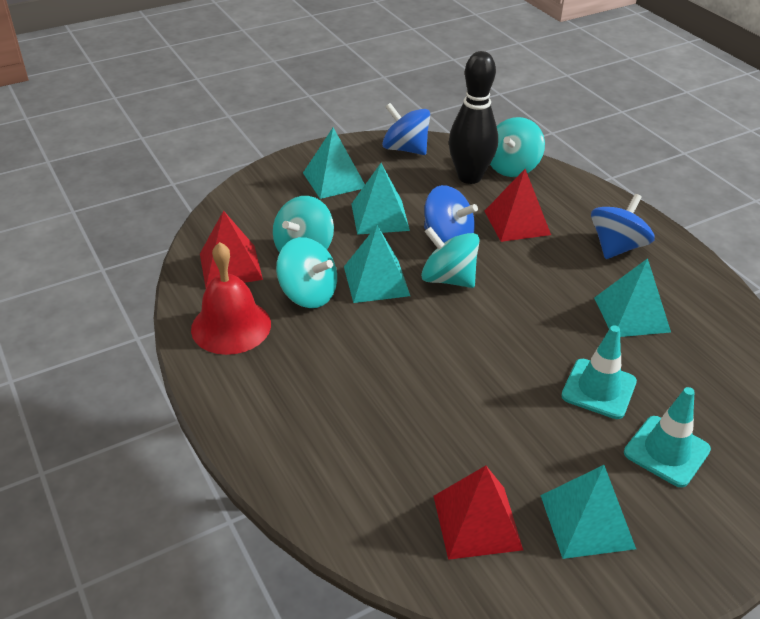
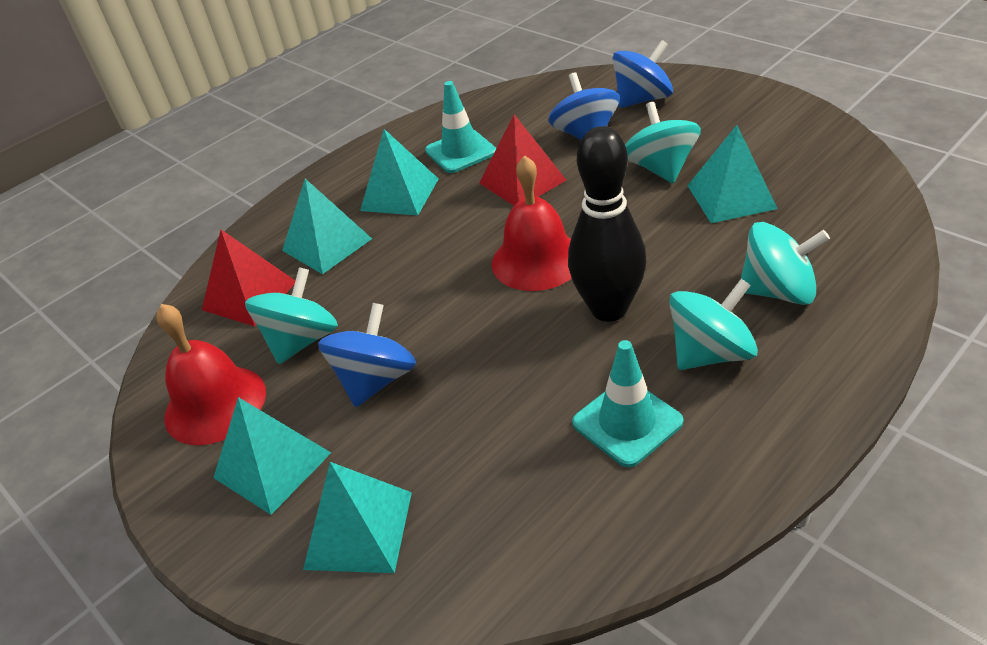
red bell: 1 -> 2
red pyramid: 3 -> 2

